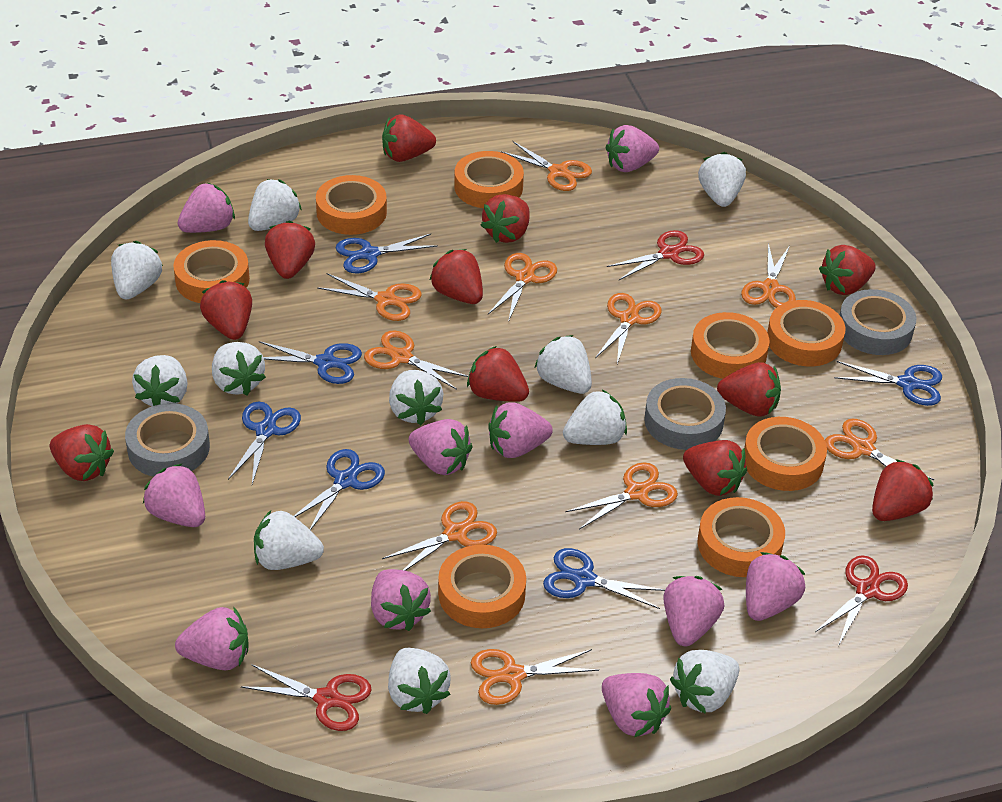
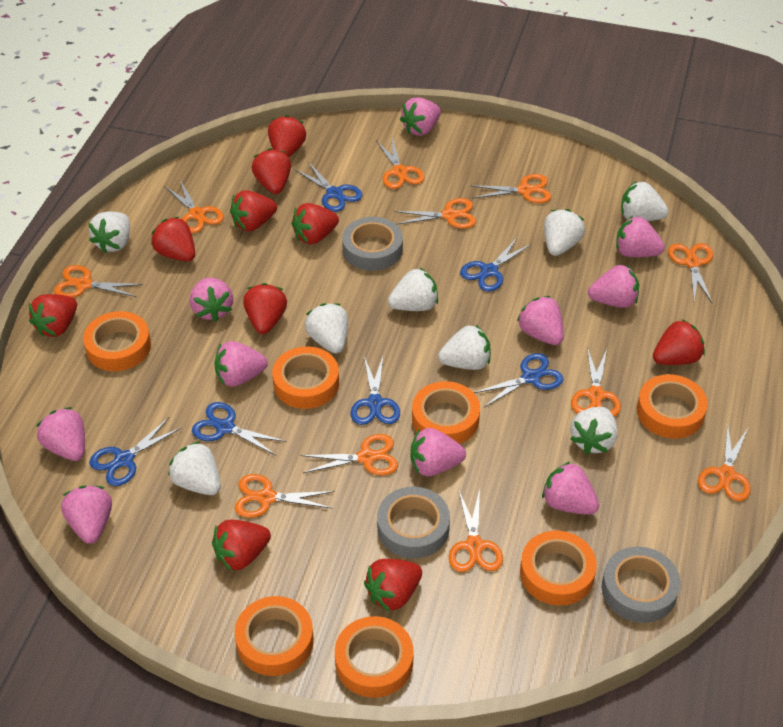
orange scissors: 10 -> 11
orange tape: 8 -> 7
red scissors: 3 -> 0
red strawberry: 11 -> 10
white strawberry: 11 -> 8

